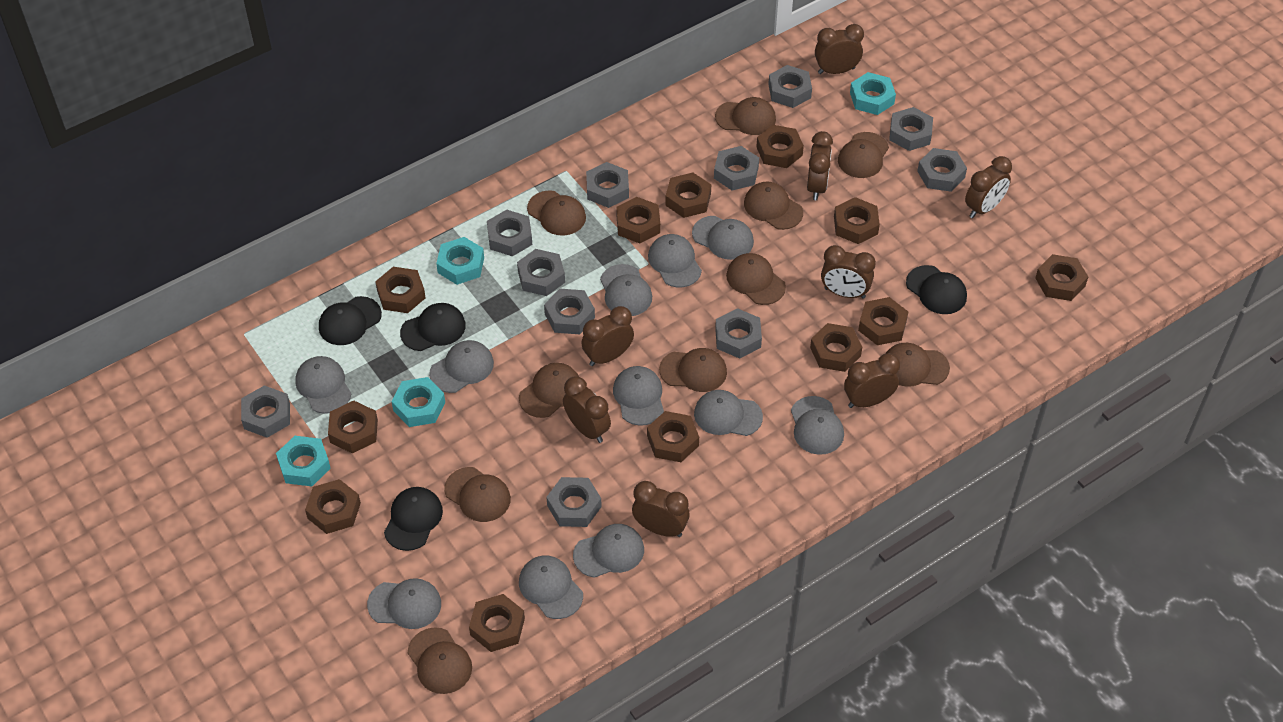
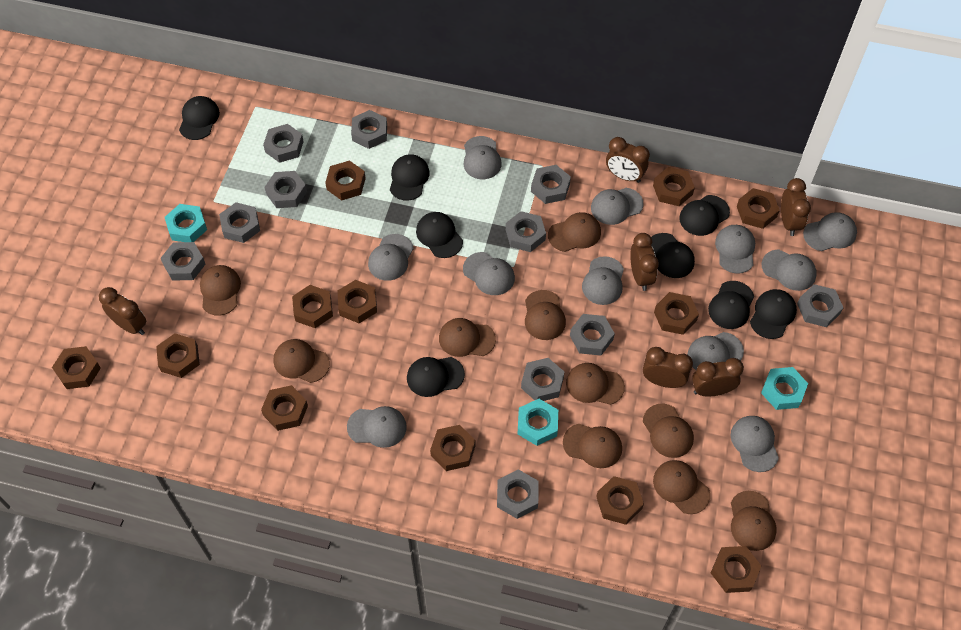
black cap: 4 -> 8
brown clock: 8 -> 6
turquoise nut: 4 -> 3

